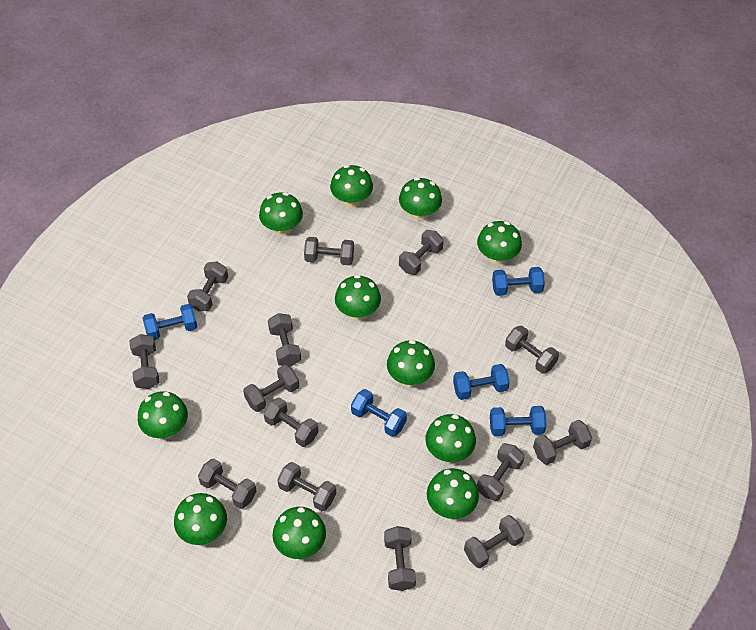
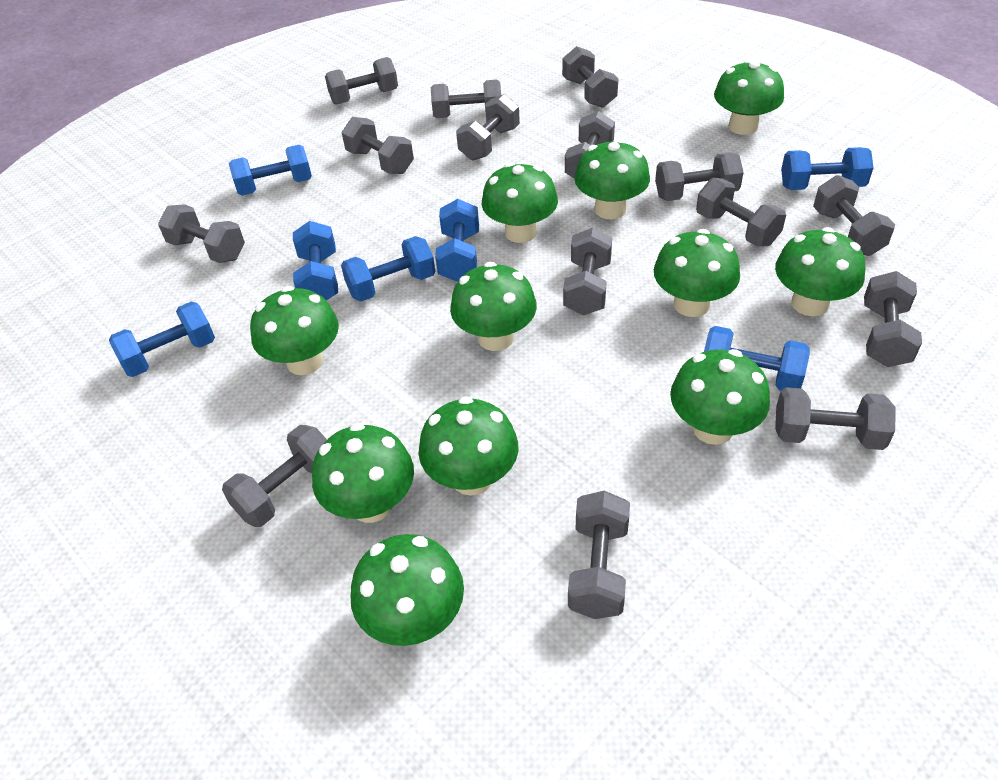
blue dumbbell: 5 -> 7
grey dumbbell: 14 -> 15

